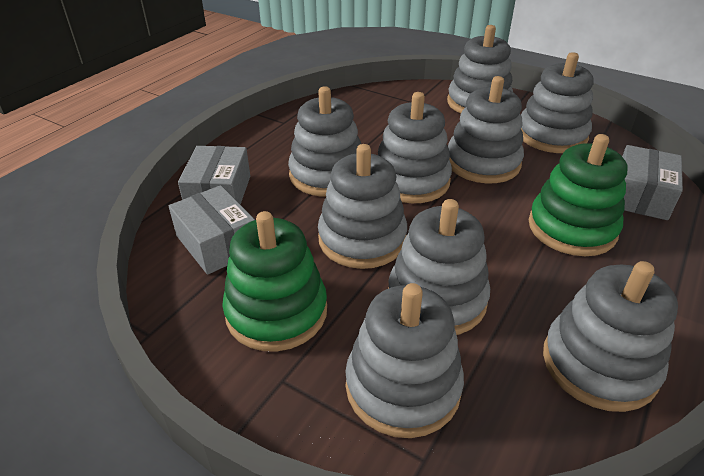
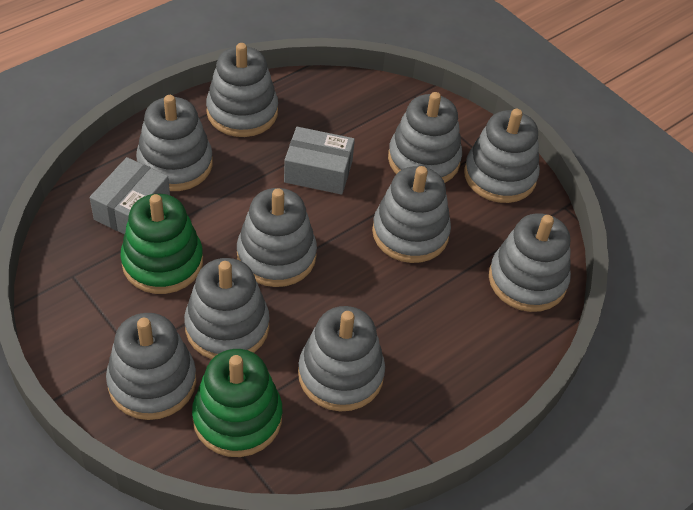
grey box: 3 -> 2
grey stacking toy: 9 -> 10

